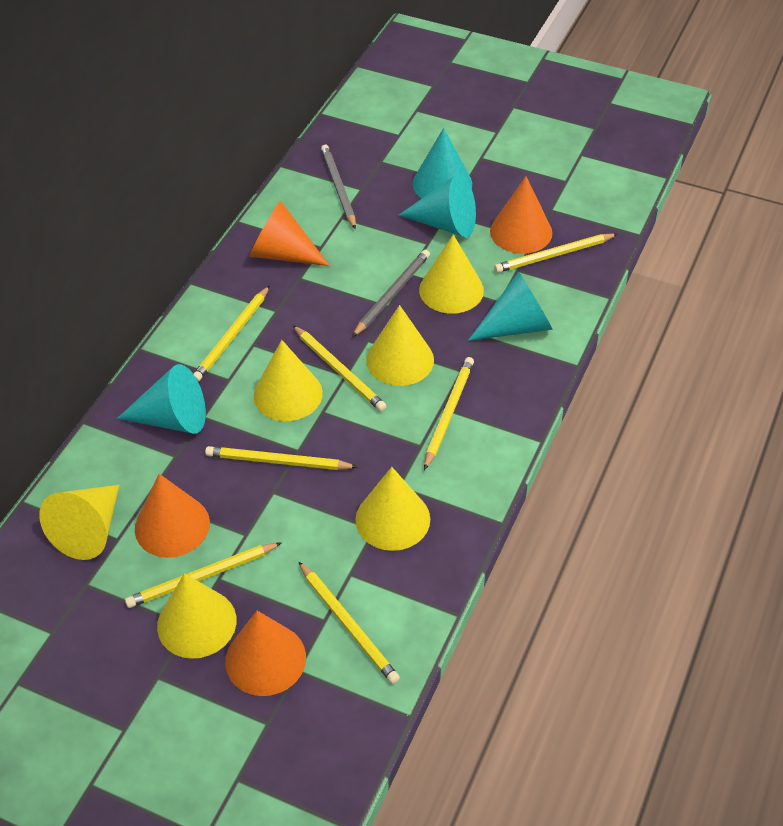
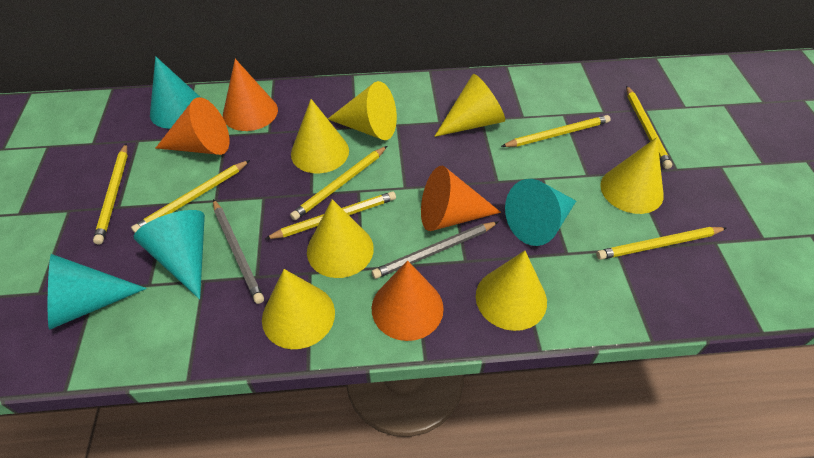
yellow cone: 6 -> 7

